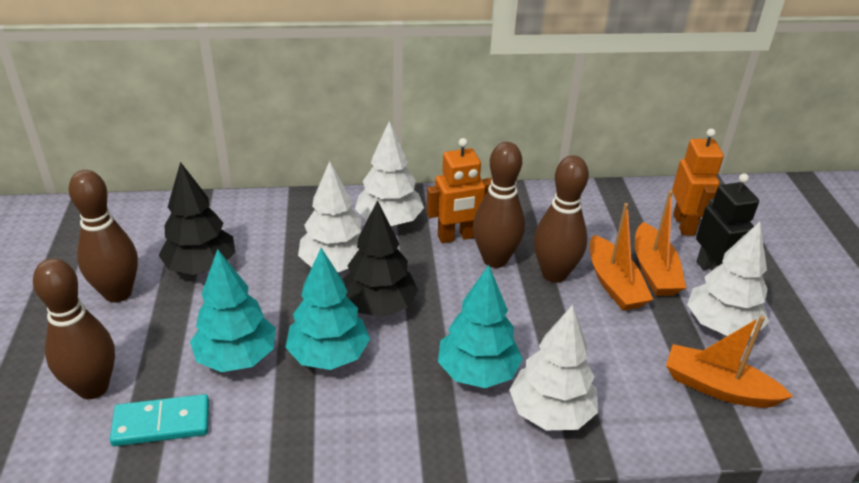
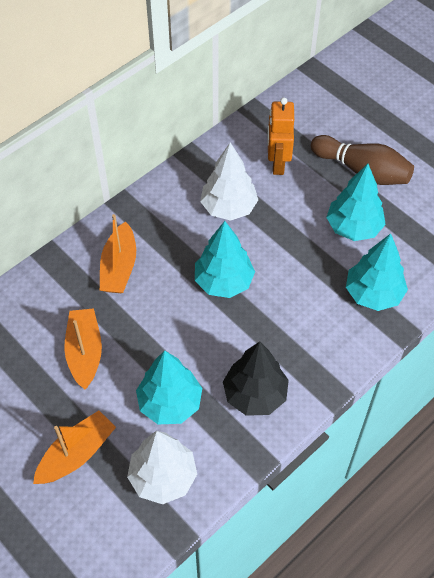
black robot: 1 -> 0
black tree: 2 -> 1
brown bowling pin: 4 -> 1
orange robot: 2 -> 1
turquoise domino: 1 -> 0
turquoise tree: 3 -> 4
white tree: 4 -> 2

